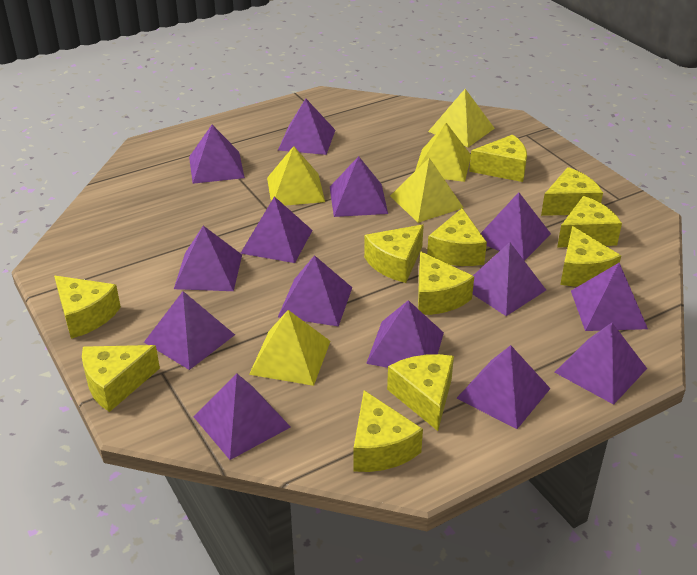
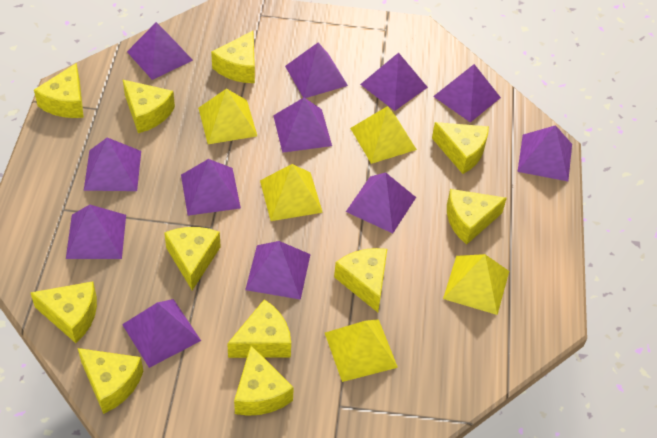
purple pyramid: 14 -> 12

